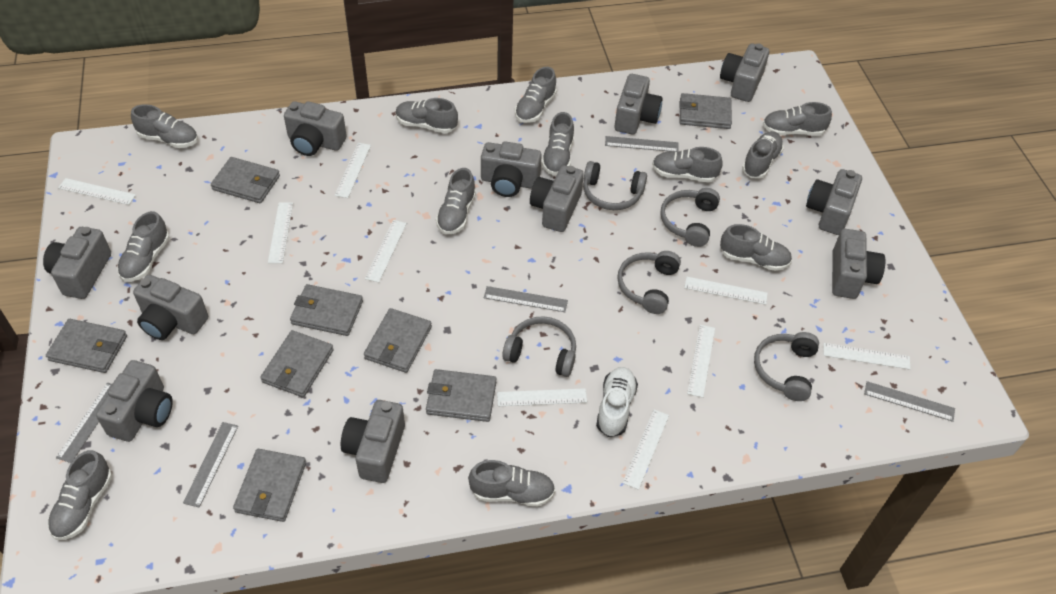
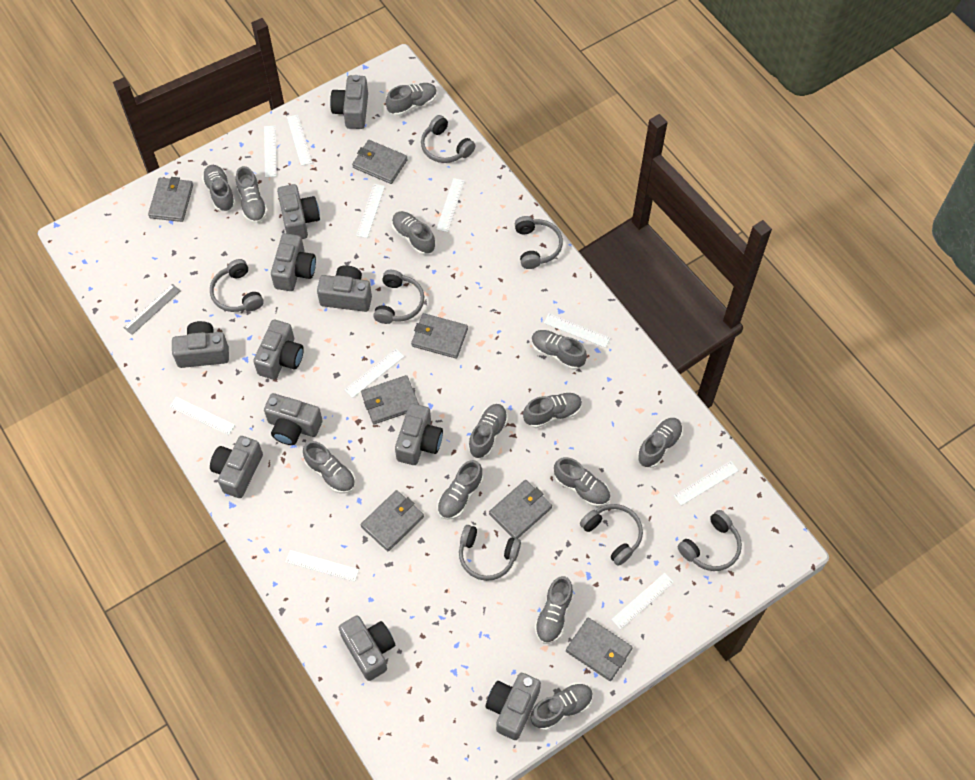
grey headphones: 5 -> 7
grey ruler: 5 -> 1
grey shoe: 12 -> 13
grey wallet: 8 -> 7
white ruler: 9 -> 10
white shoe: 1 -> 0

